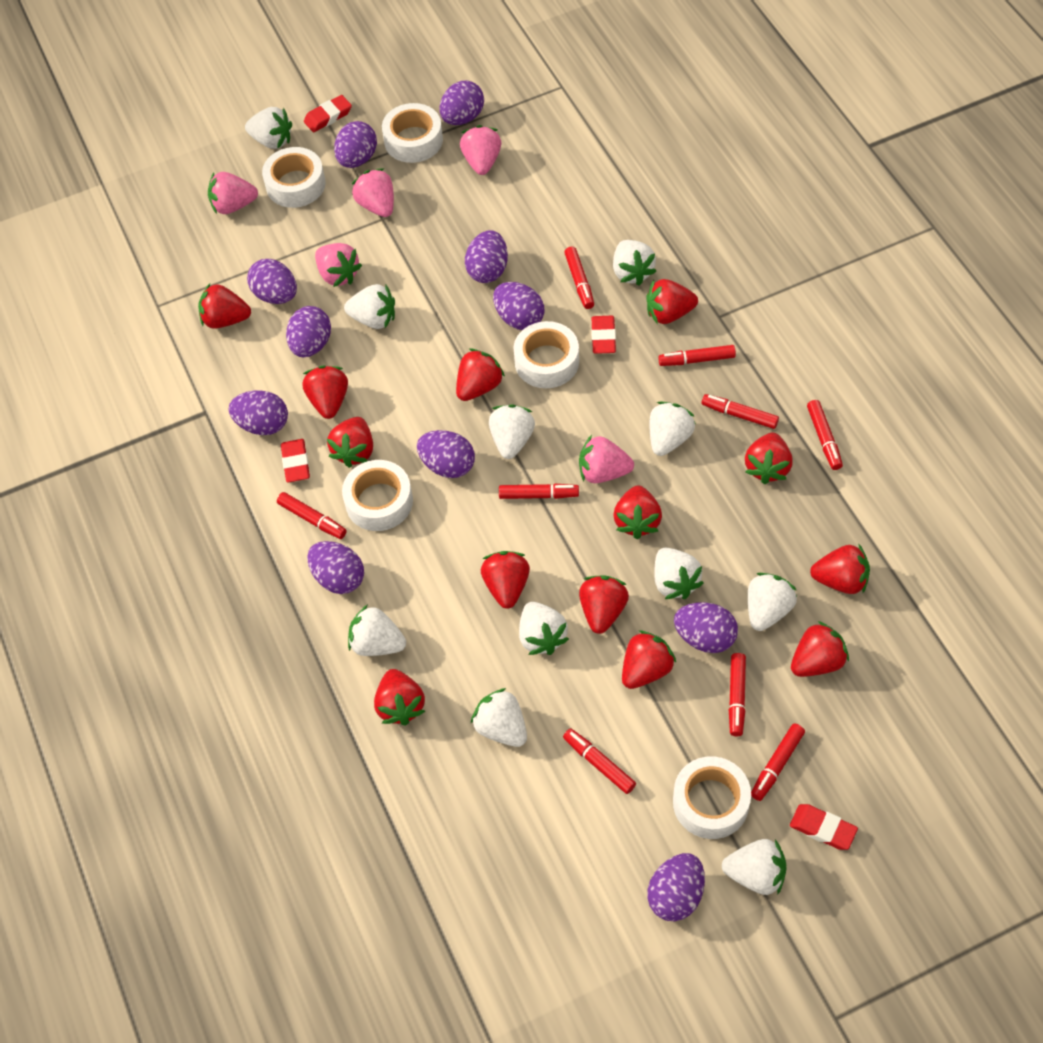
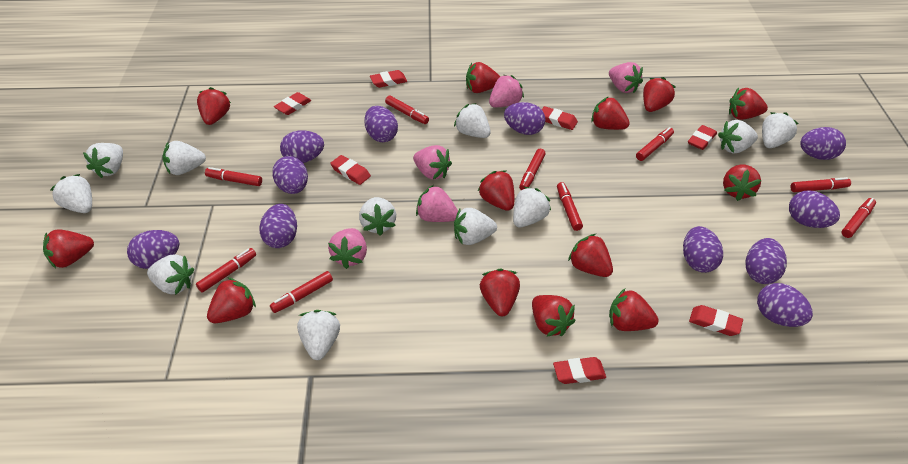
red eraser: 4 -> 7
white tape: 5 -> 0

